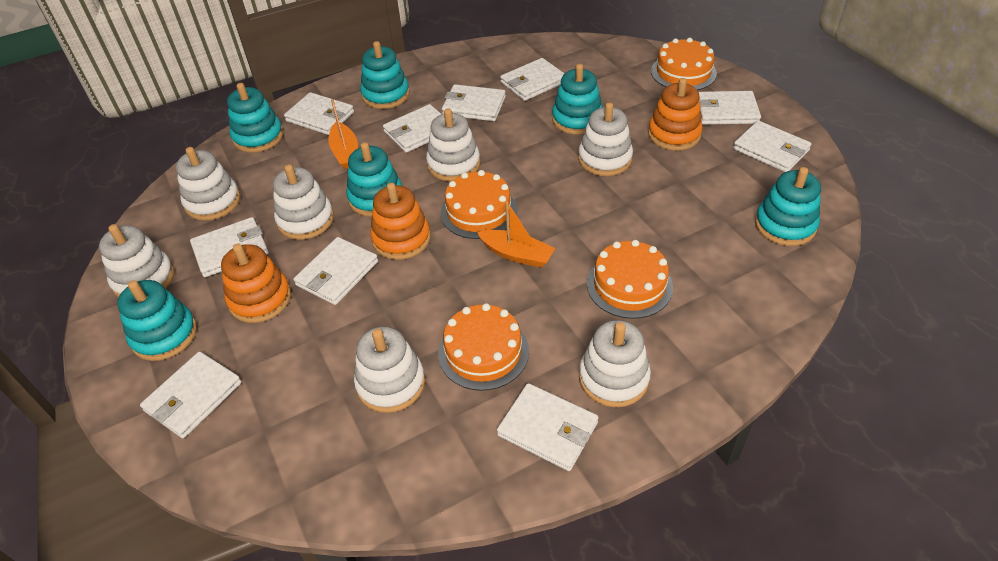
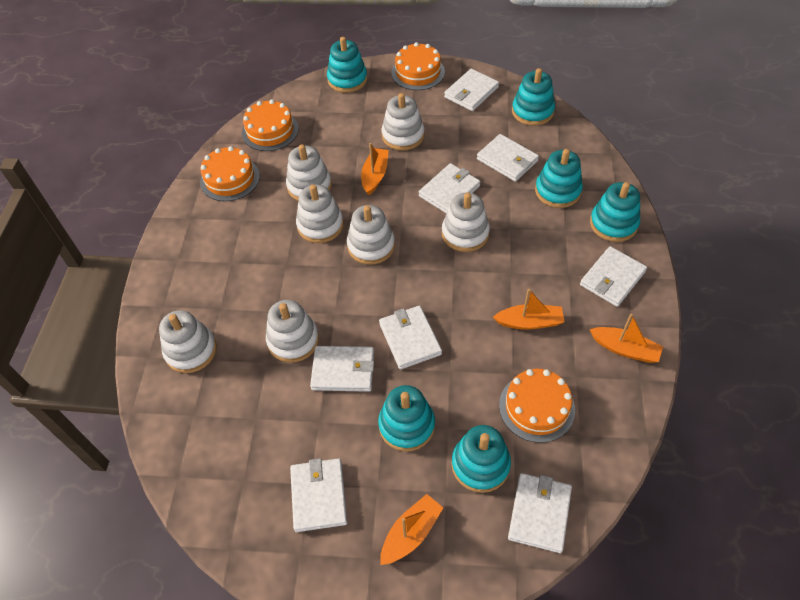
orange boat: 2 -> 4
orange stacking toy: 3 -> 0
white wallet: 10 -> 8

